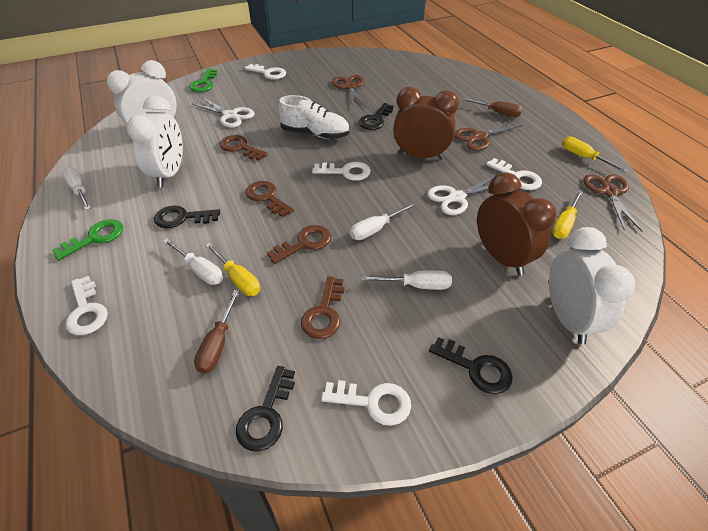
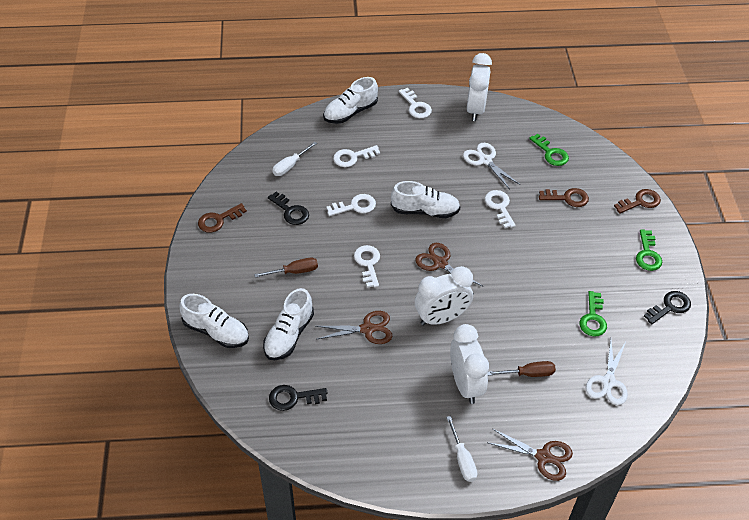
black key: 4 -> 3
brown clock: 2 -> 0
brown key: 4 -> 3
green key: 2 -> 3
white screwdriver: 4 -> 2
white shoe: 1 -> 4
yellow screwdriver: 3 -> 0

